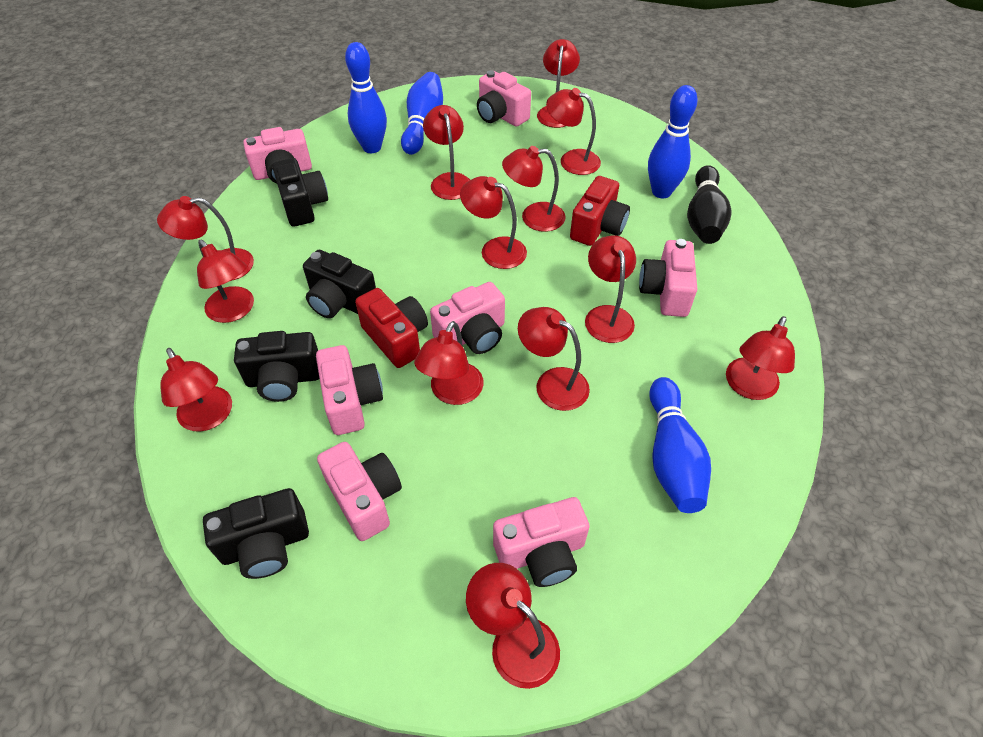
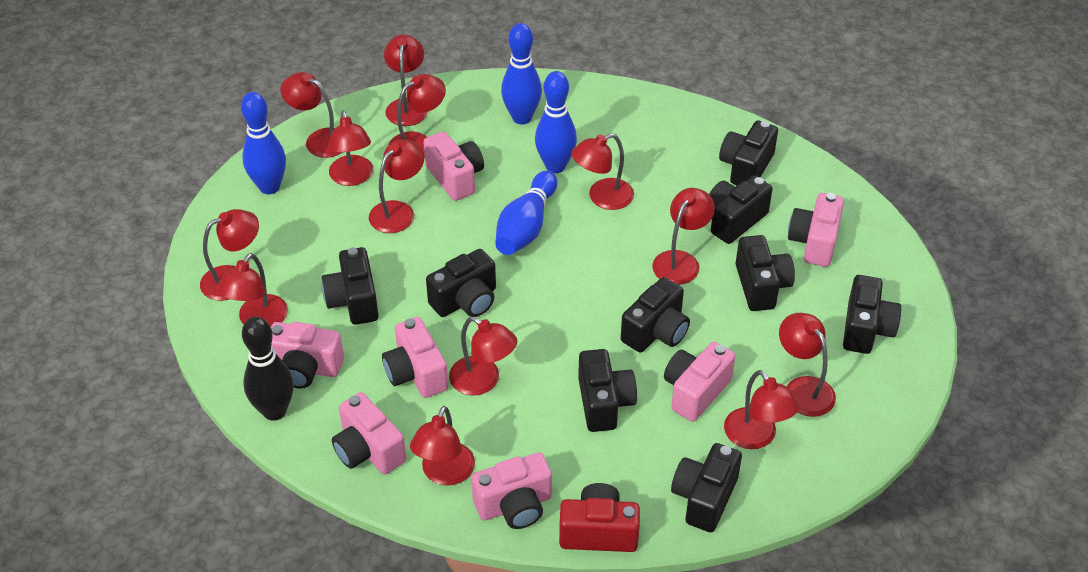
black camera: 4 -> 9
red camera: 2 -> 1

